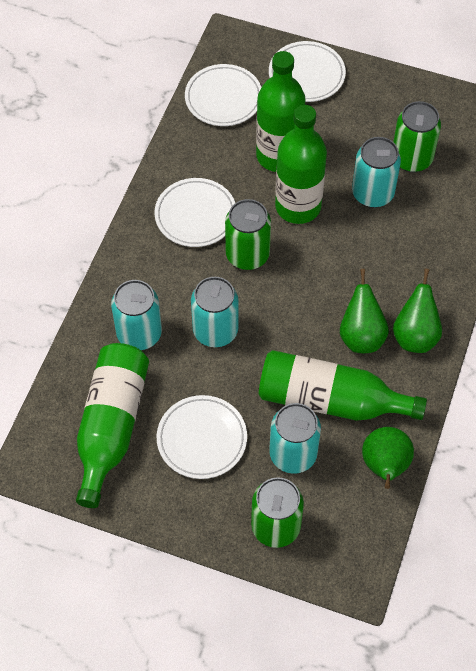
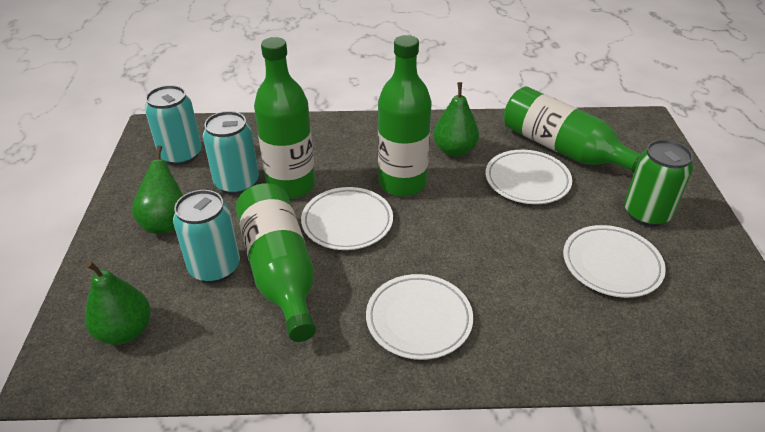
green can: 3 -> 1
turquoise can: 4 -> 3

